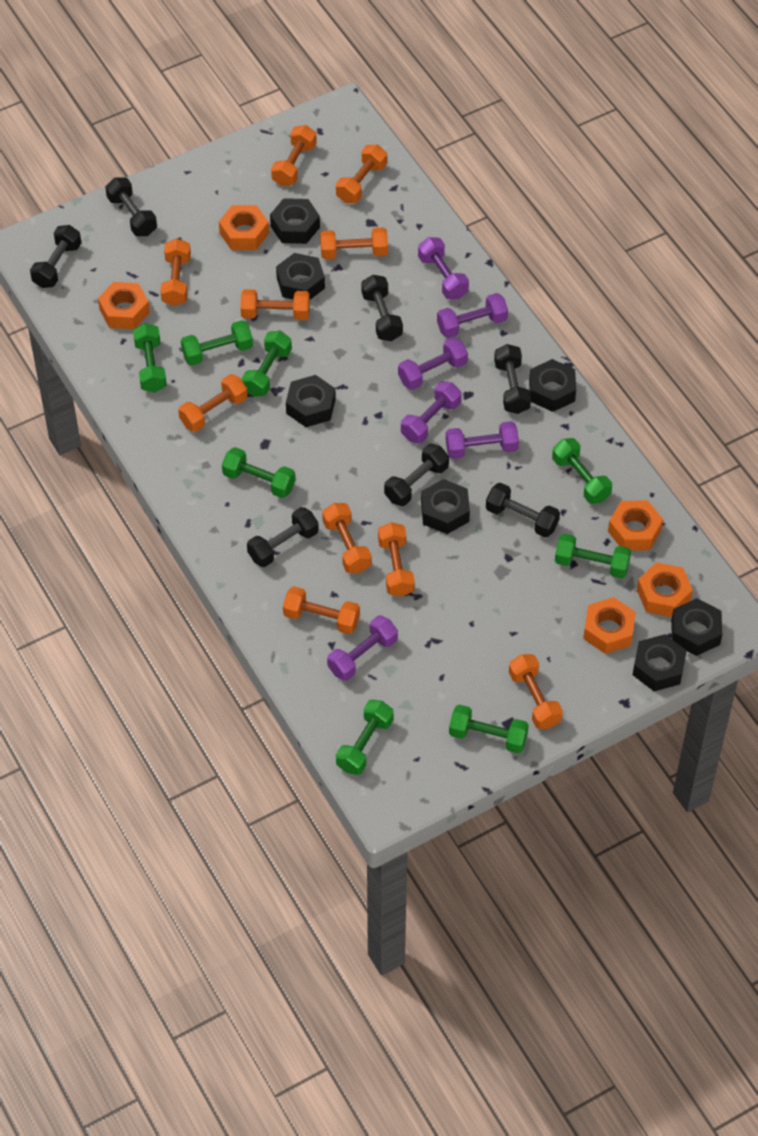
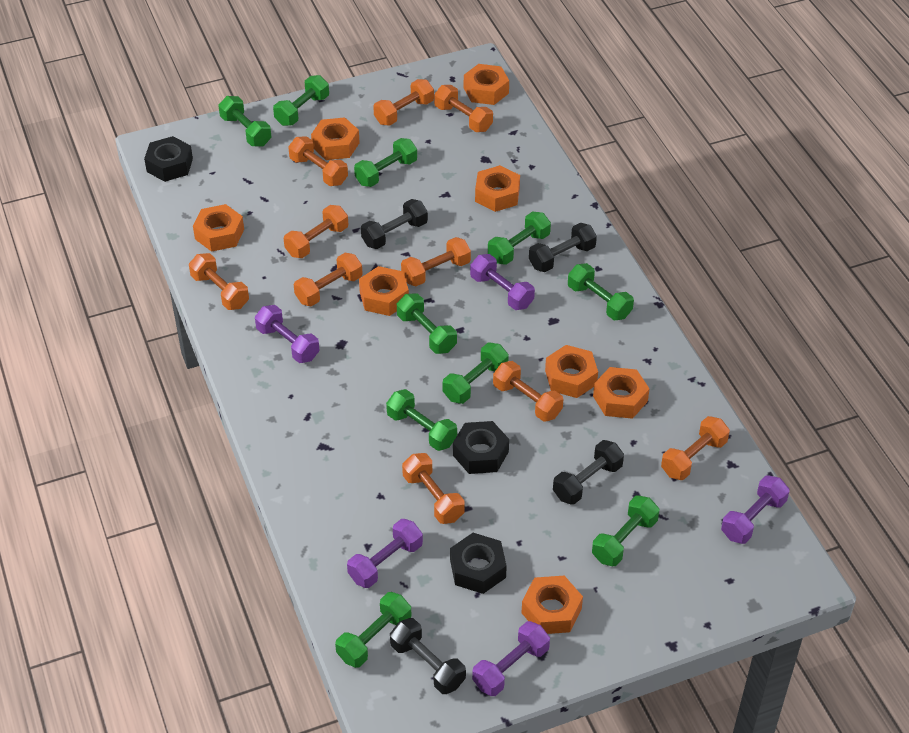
black dumbbell: 7 -> 4
black nut: 7 -> 3
green dumbbell: 8 -> 10
orange nut: 5 -> 8
purple dumbbell: 6 -> 5

